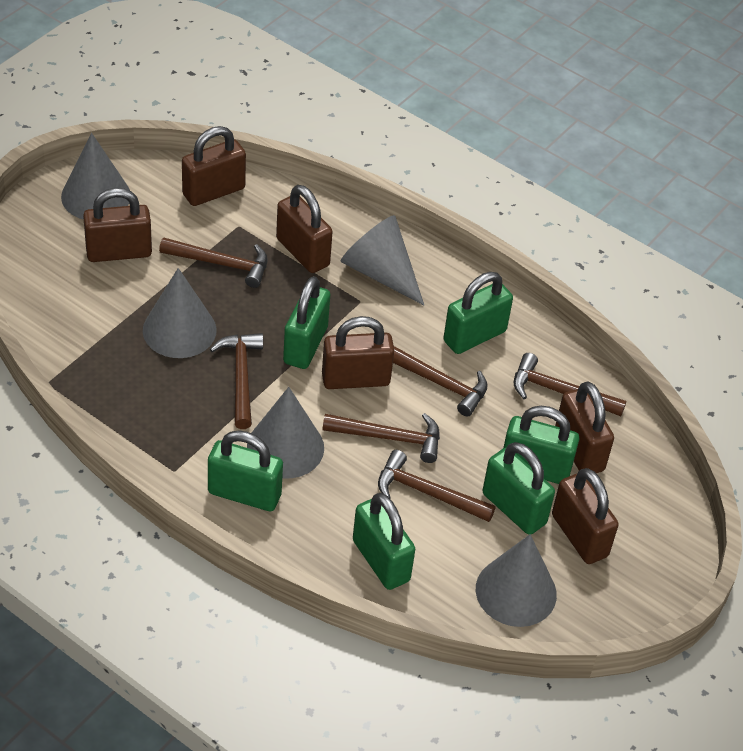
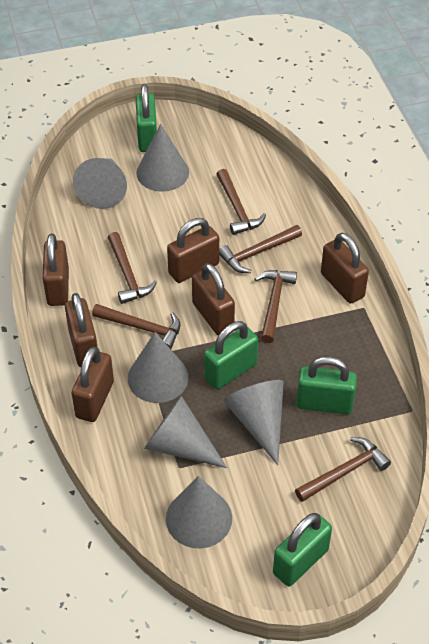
green padlock: 6 -> 4
grey cone: 5 -> 6

